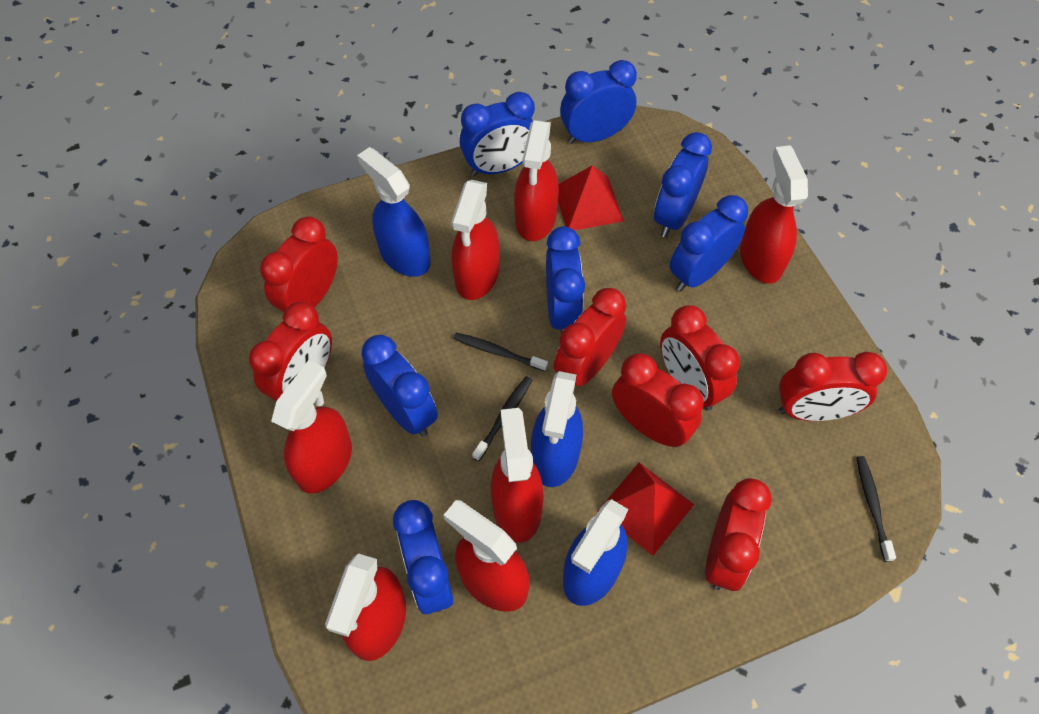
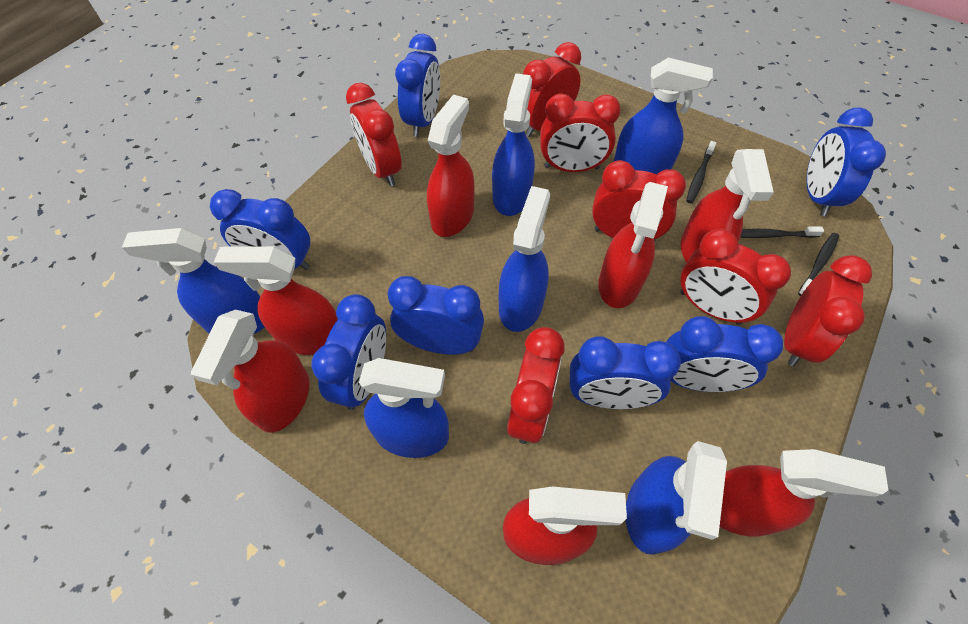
blue spray bottle: 3 -> 6
red pyramid: 2 -> 0

